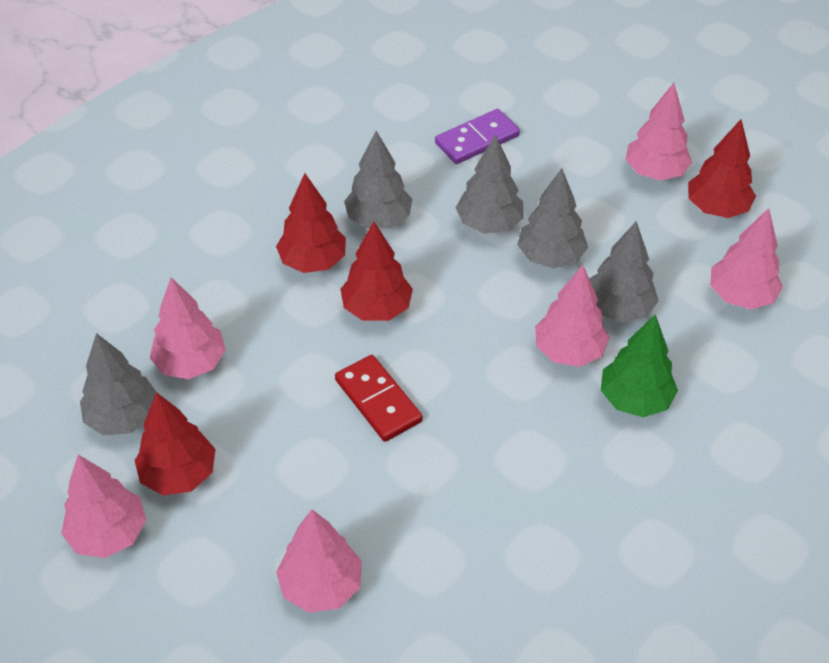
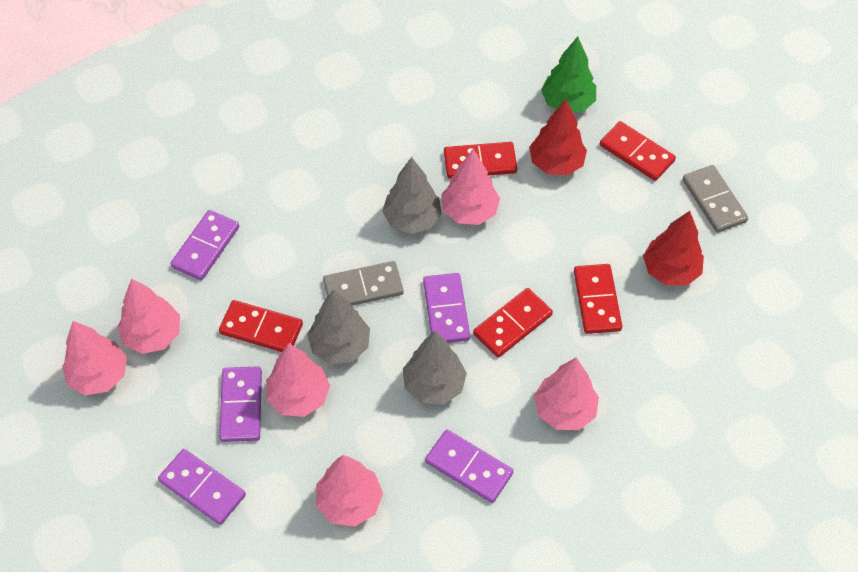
grey domino: 0 -> 2
grey tree: 5 -> 3
purple domino: 1 -> 5
red domino: 1 -> 5
red tree: 4 -> 2

